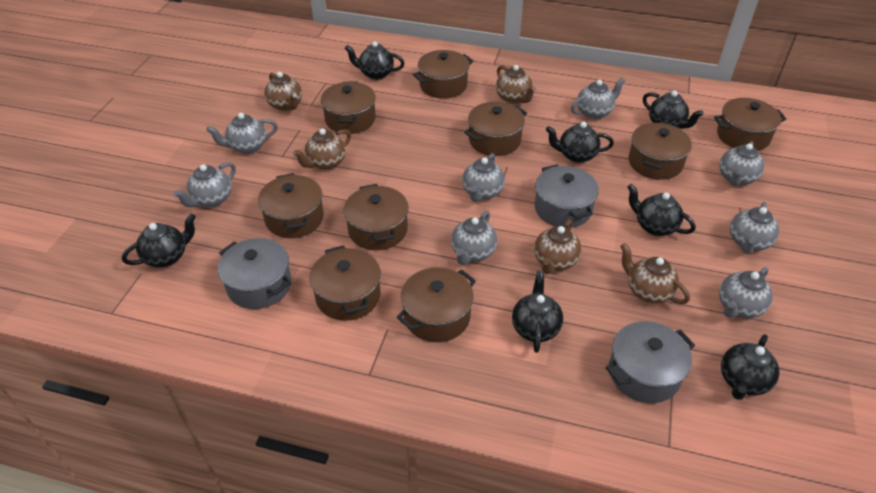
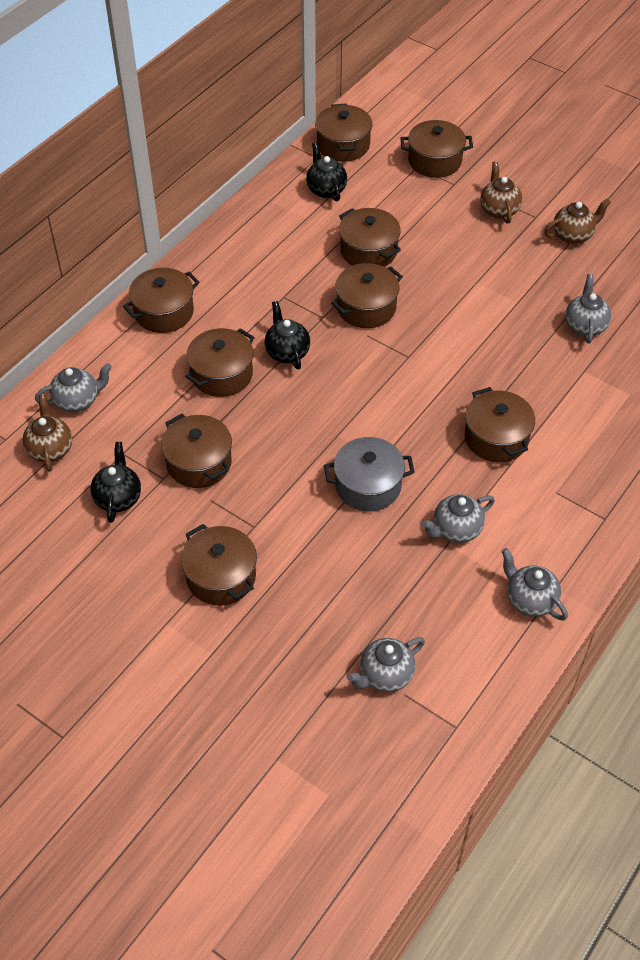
black teapot: 7 -> 3
brown teapot: 5 -> 3
grey pot: 3 -> 1
grey teapot: 8 -> 5

